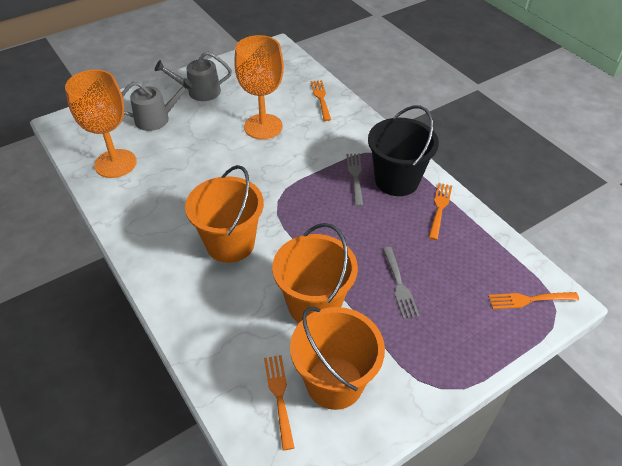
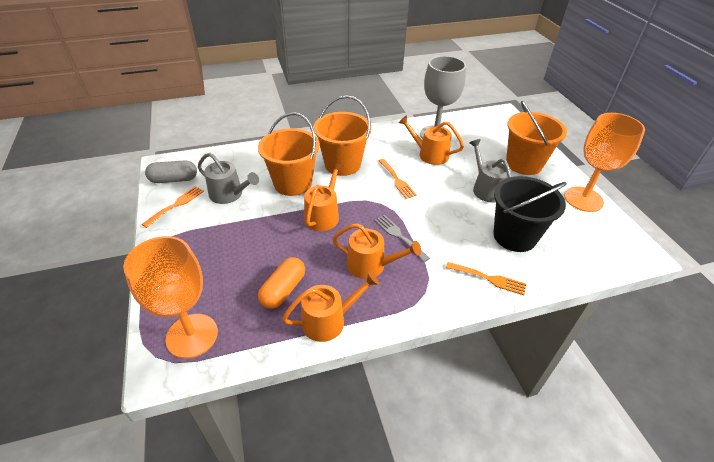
grey capsule: 0 -> 1
grey fork: 2 -> 1
grey goblet: 0 -> 1
orange capsule: 0 -> 1
orange fork: 4 -> 3
orange watering can: 0 -> 4

